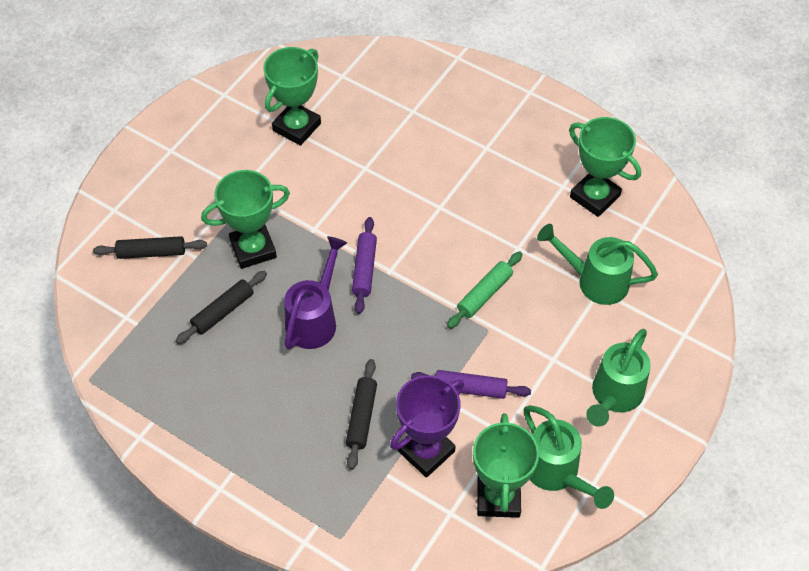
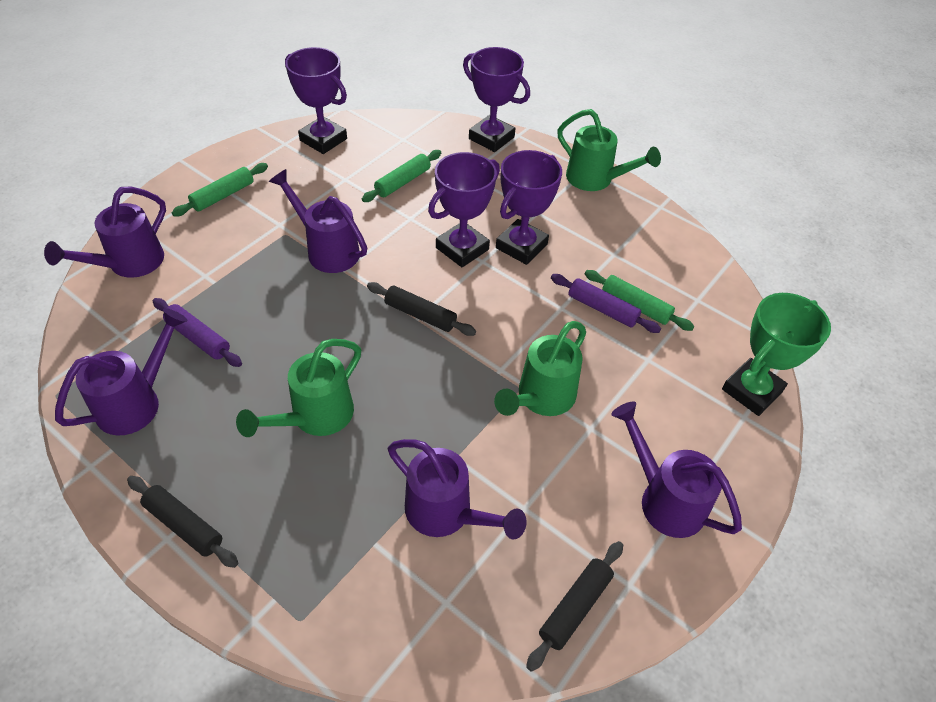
green rolling pin: 1 -> 3
green trophy: 4 -> 1
purple trophy: 1 -> 4
purple watering can: 1 -> 5

